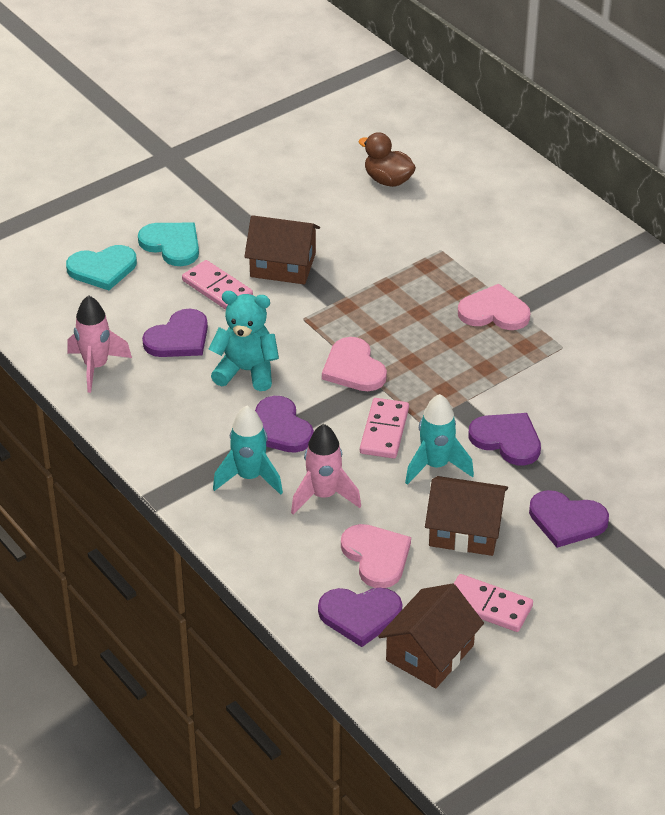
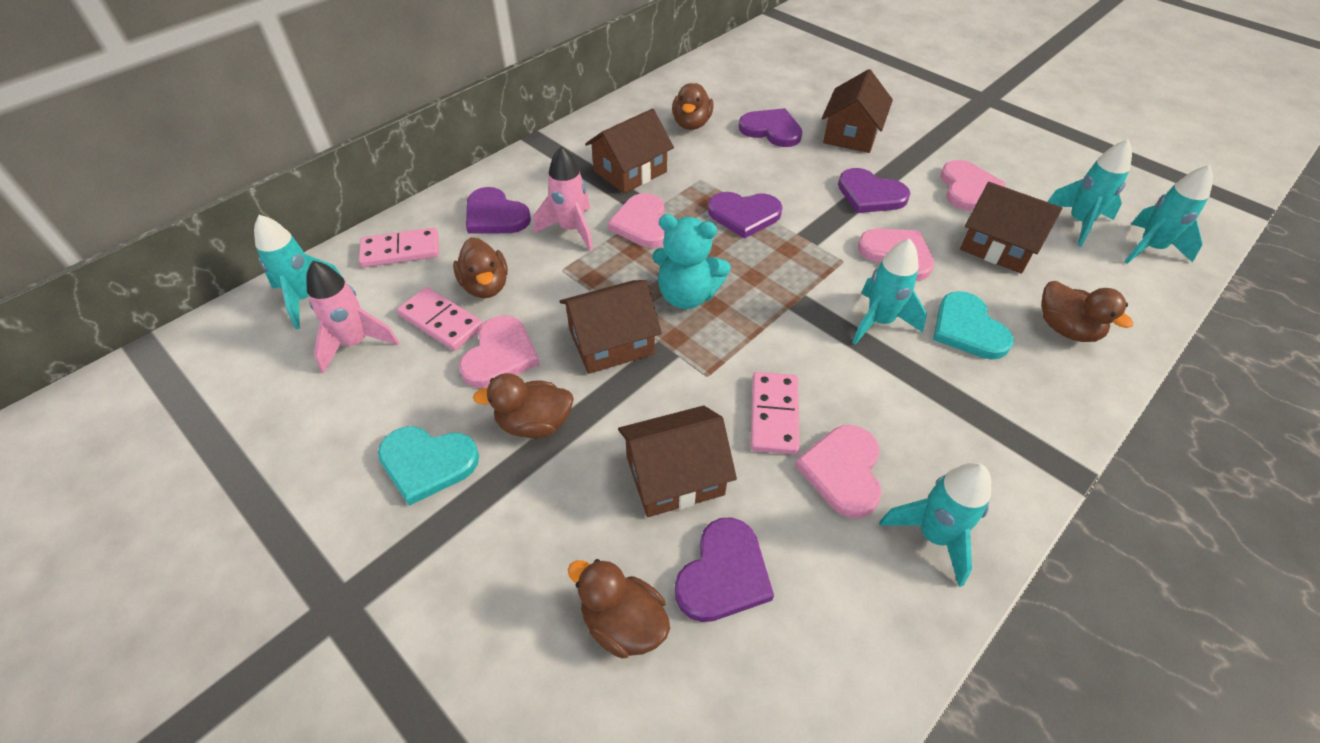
brown duck: 1 -> 5
brown house: 3 -> 5
pink heart: 3 -> 5
turquoise rocket: 2 -> 5

